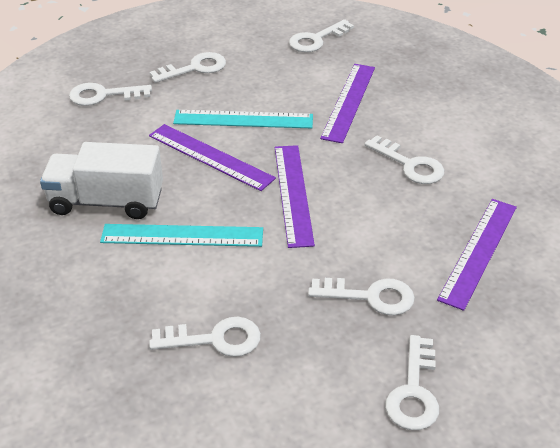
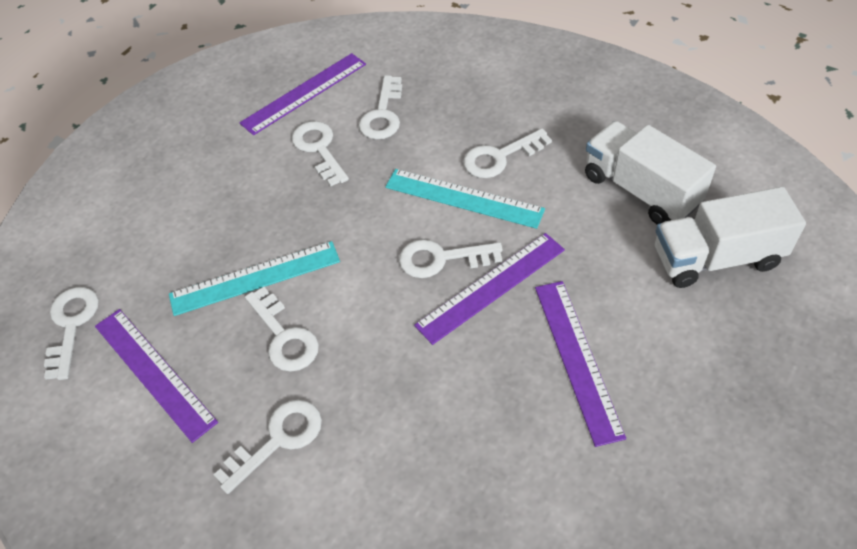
white truck: 1 -> 2

